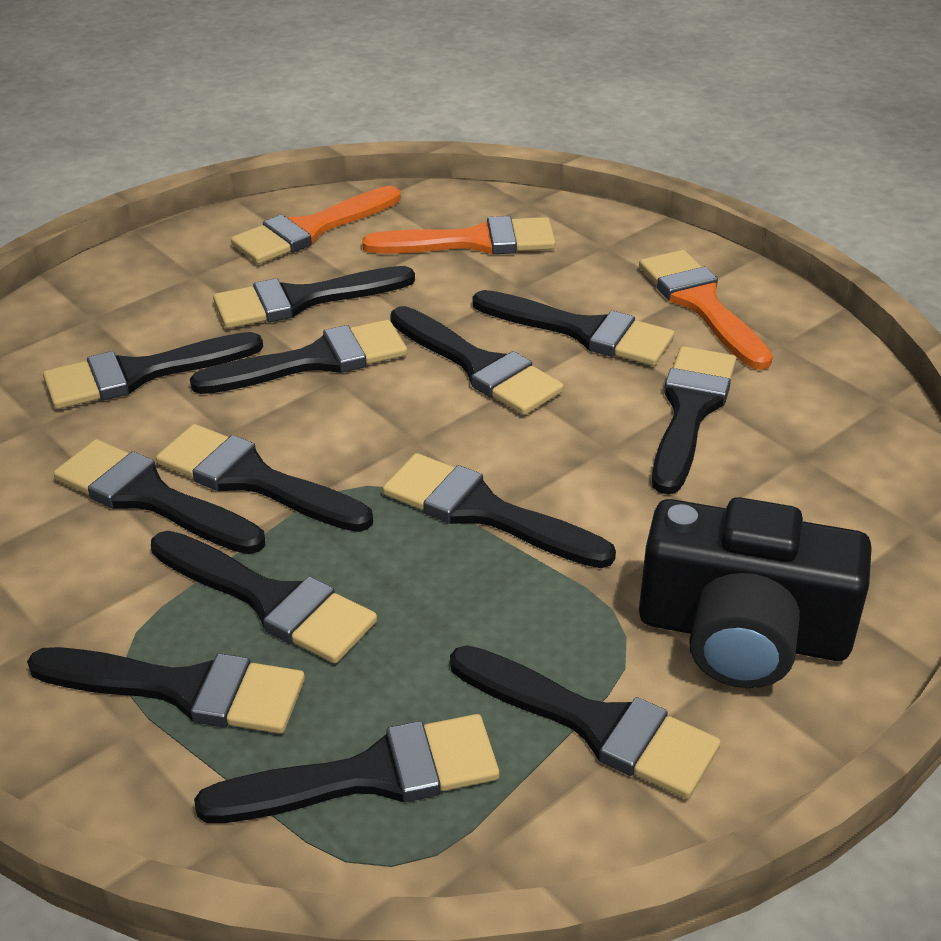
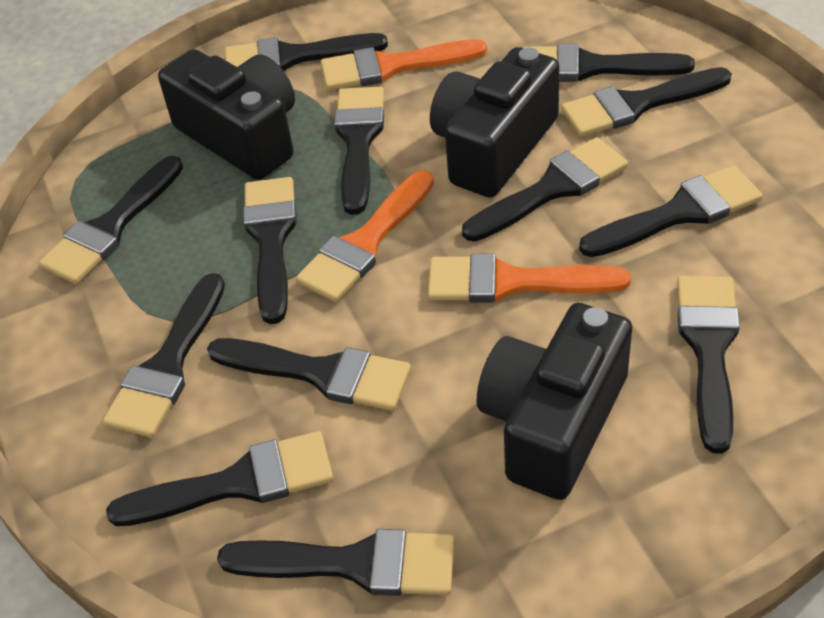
black camera: 1 -> 3

